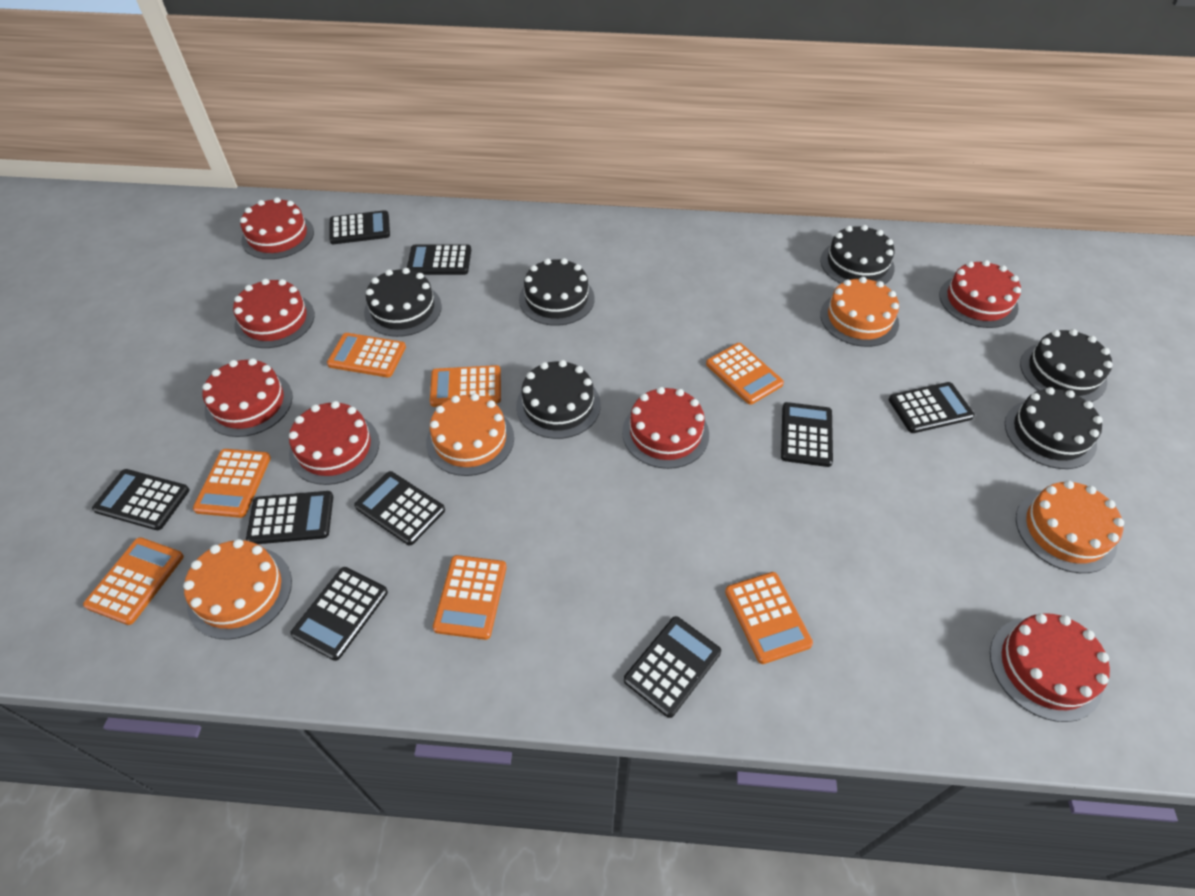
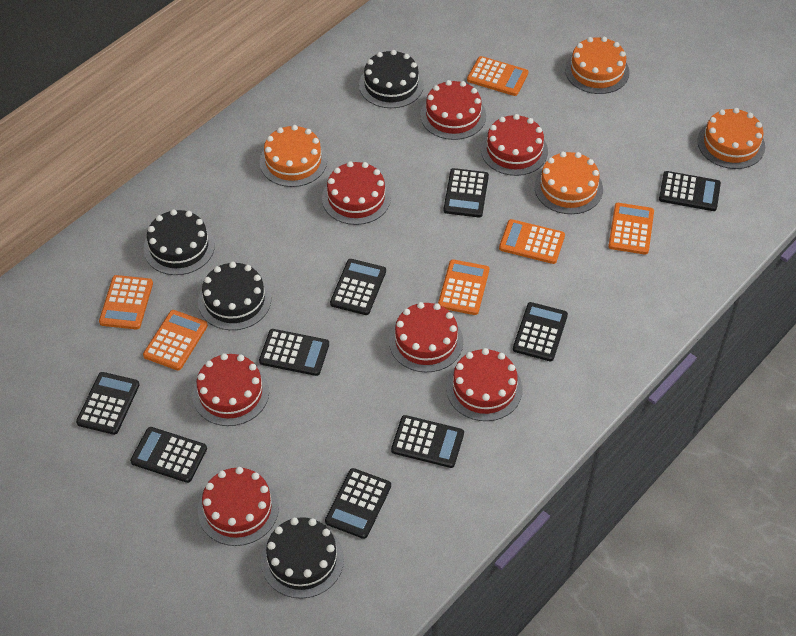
black cake: 6 -> 4
orange calculator: 7 -> 6

